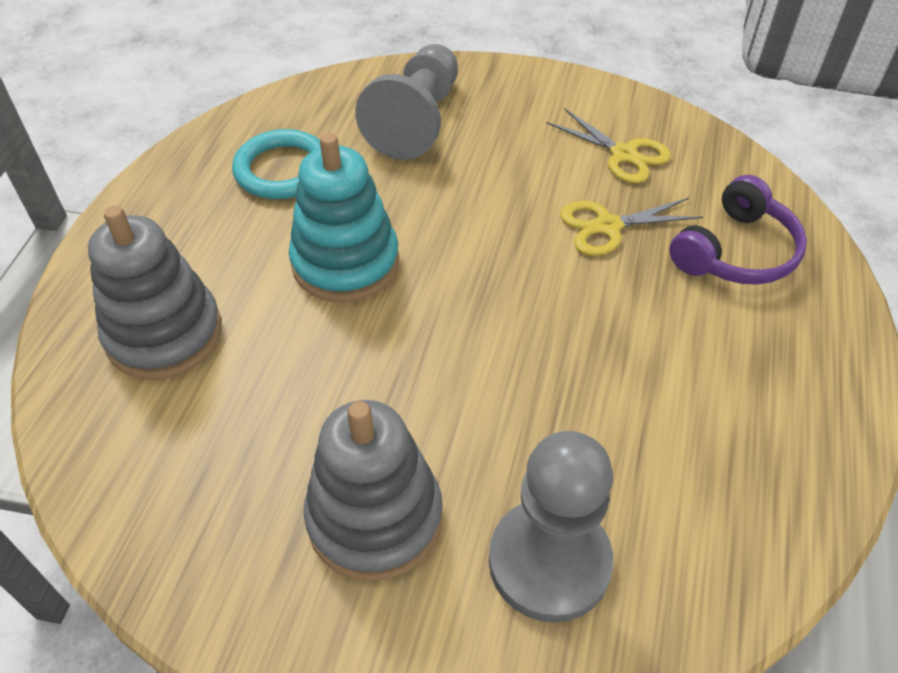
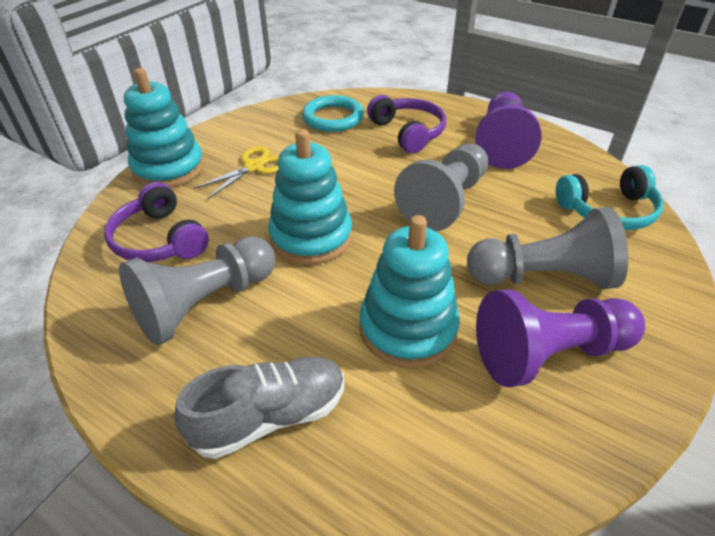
grey pawn: 2 -> 3
grey shoe: 0 -> 1
grey stacking toy: 2 -> 0
purple headphones: 1 -> 2
purple pawn: 0 -> 2
turquoise headphones: 0 -> 1
turquoise stacking toy: 1 -> 3
yellow scissors: 2 -> 1

